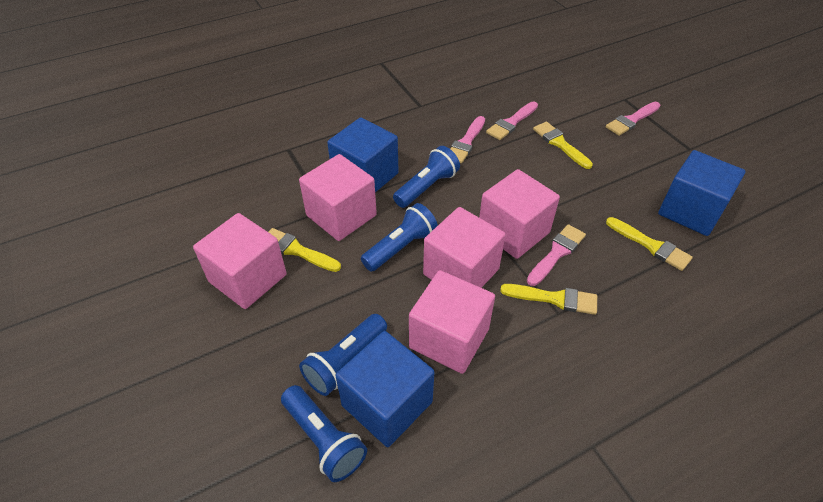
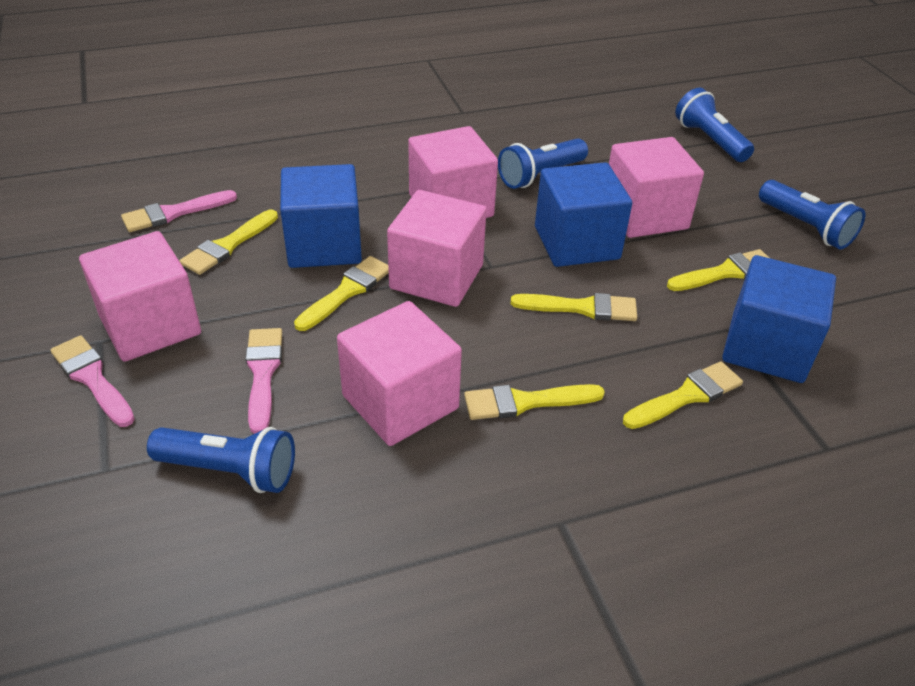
pink brush: 4 -> 3
yellow brush: 4 -> 6

